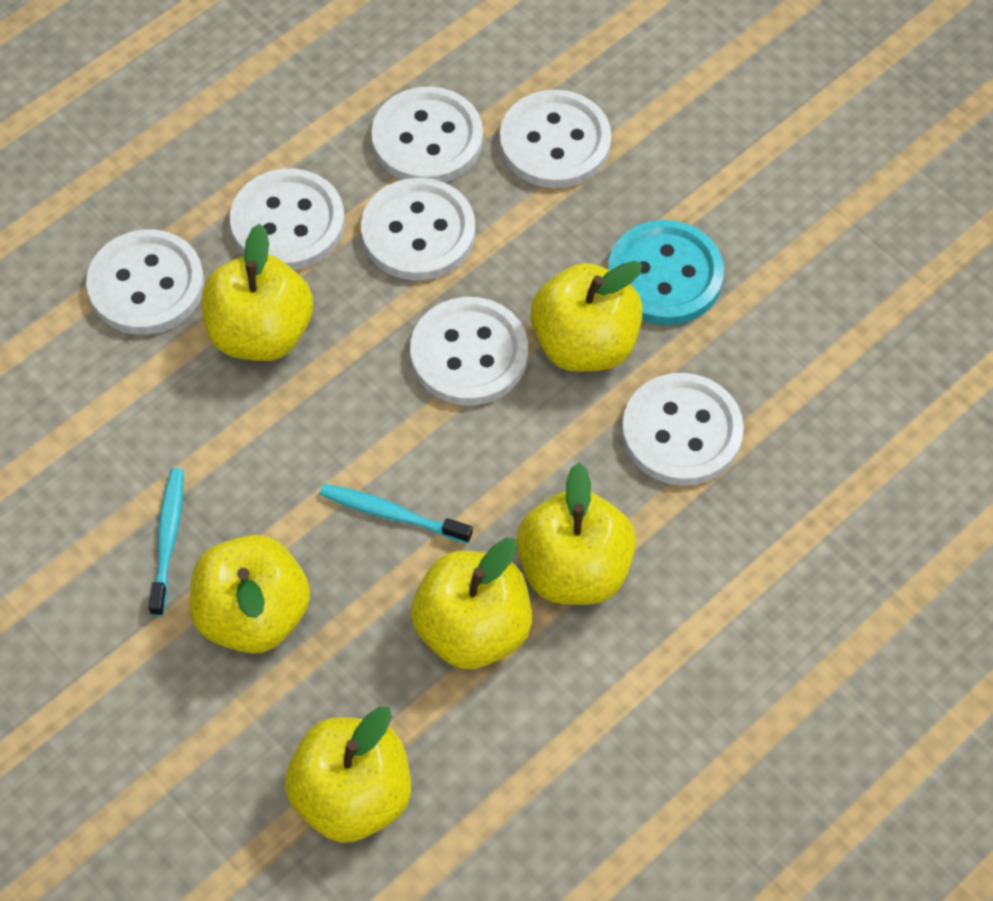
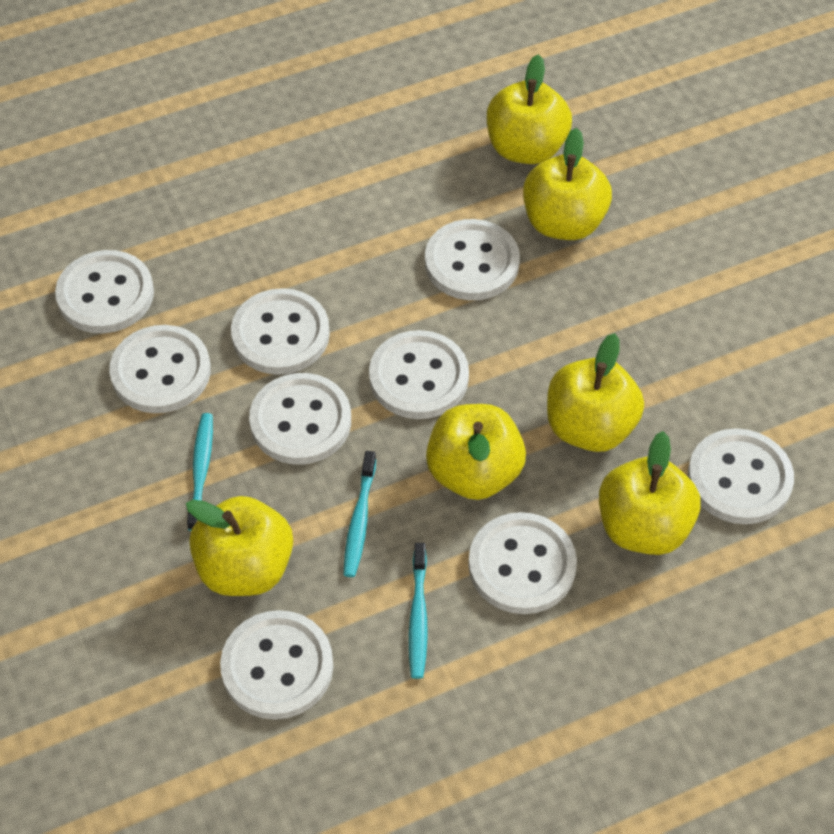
turquoise button: 1 -> 0
turquoise toothbrush: 2 -> 3
white button: 7 -> 9

